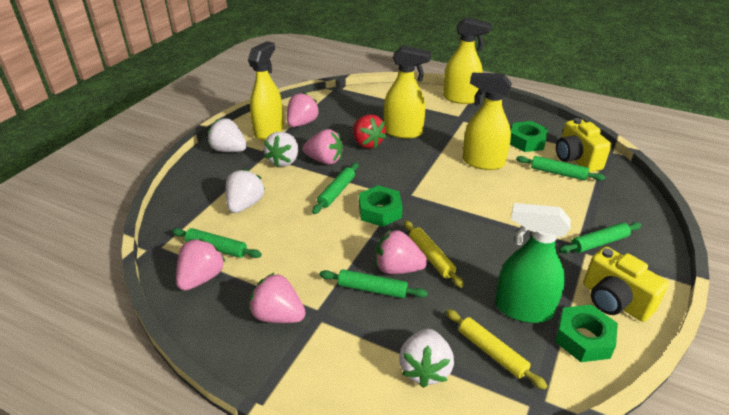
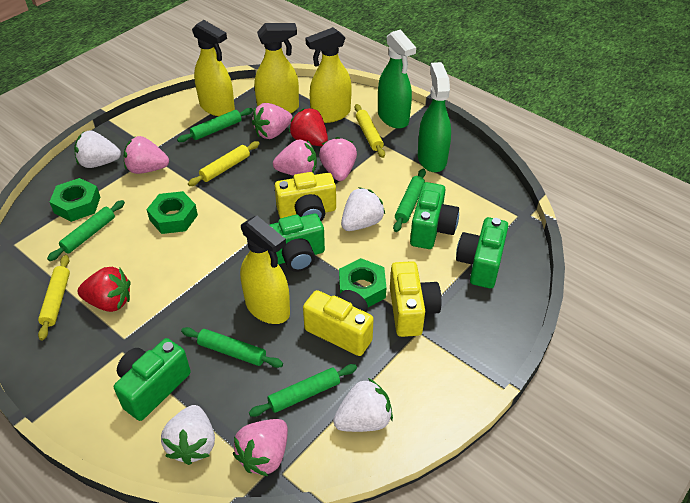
green camera: 0 -> 4
green spray bottle: 1 -> 2
red strawberry: 1 -> 2
yellow camera: 2 -> 3
yellow rolling pin: 2 -> 3

